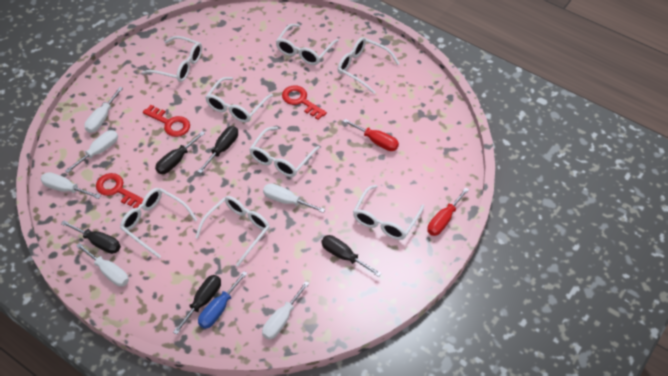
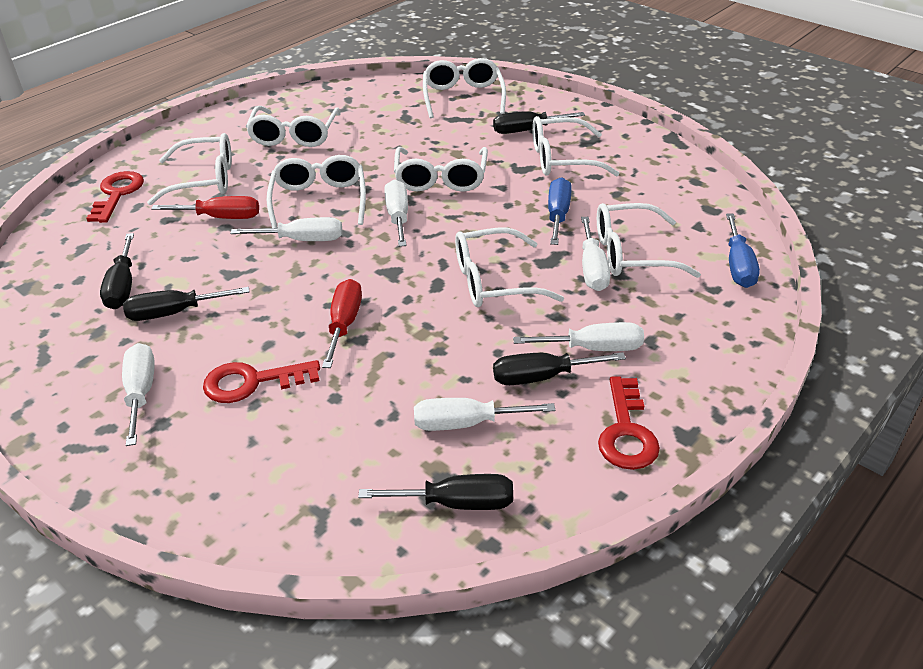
blue screwdriver: 1 -> 2

